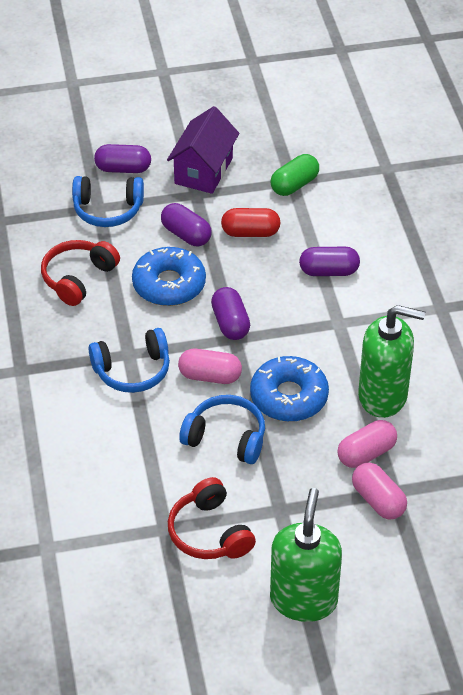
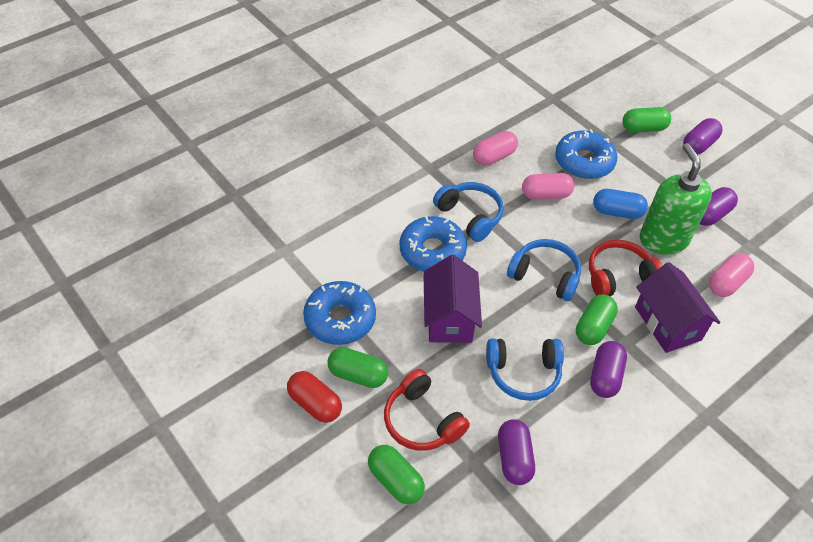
blue capsule: 0 -> 1
blue donut: 2 -> 3
green capsule: 1 -> 4
green soap dispenser: 2 -> 1
purple house: 1 -> 2

